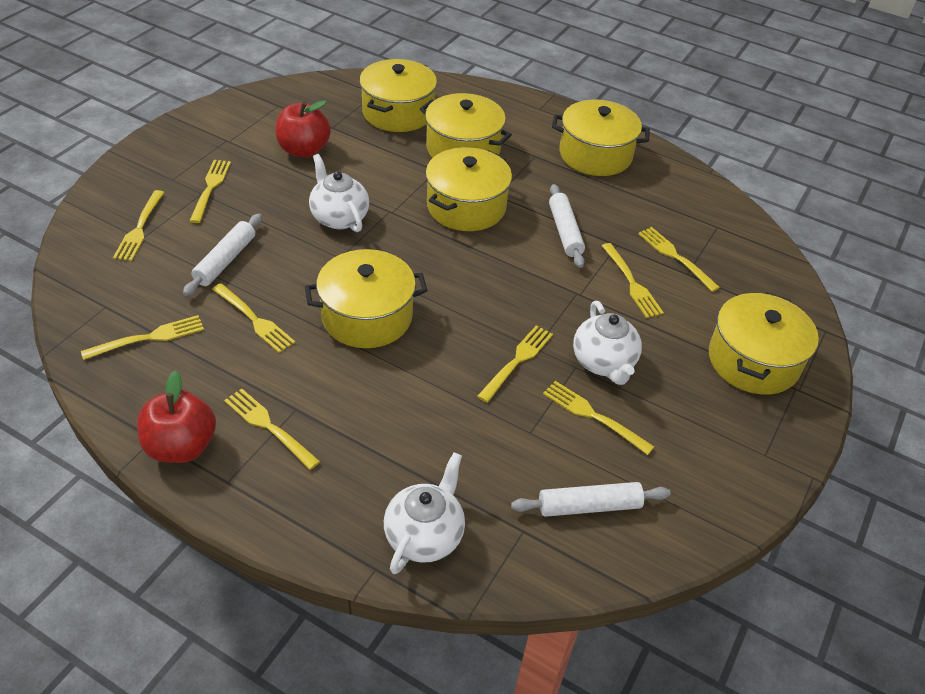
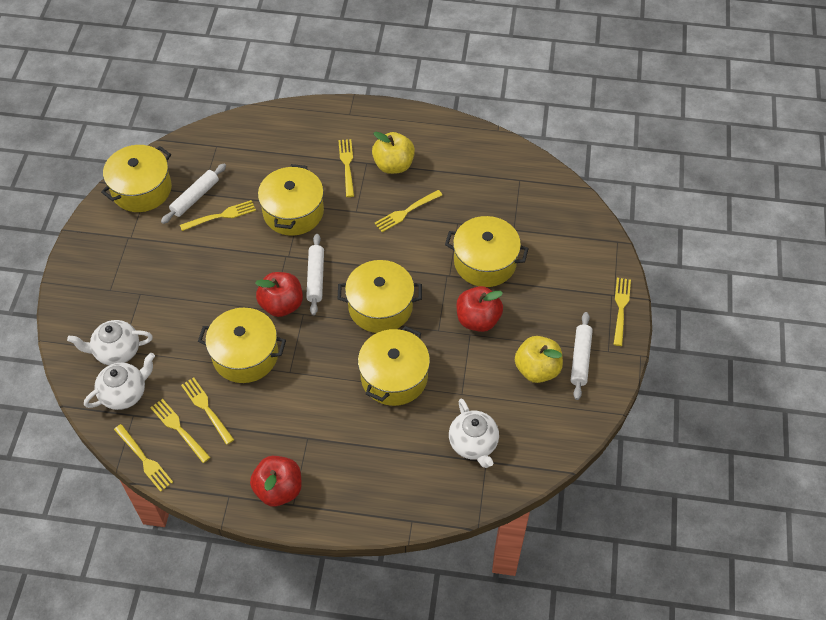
red apple: 2 -> 3
yellow apple: 0 -> 2
yellow fork: 9 -> 7

